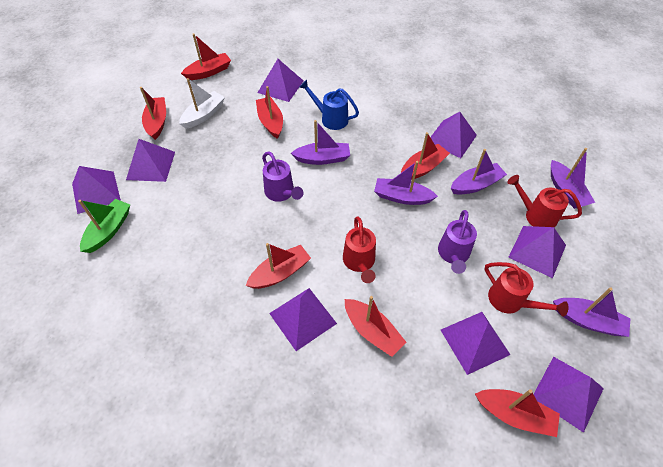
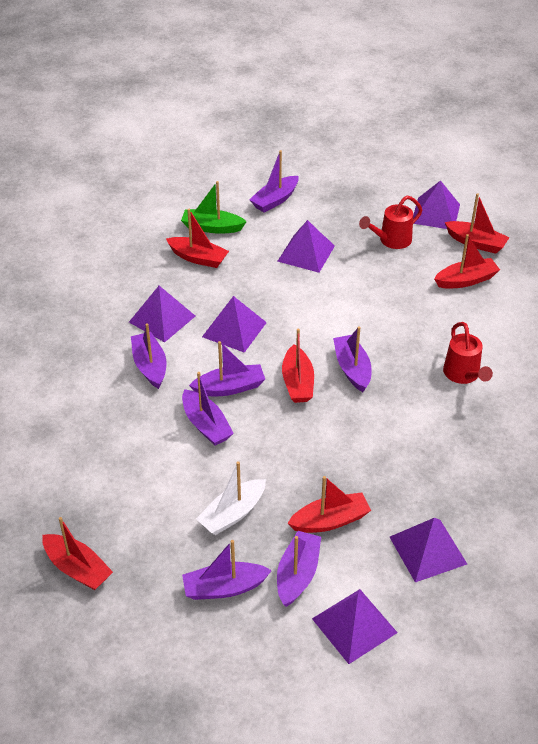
blue watering can: 1 -> 0
purple boat: 5 -> 7
purple pyramid: 8 -> 6
purple watering can: 2 -> 0
red boat: 7 -> 6
red watering can: 3 -> 2

